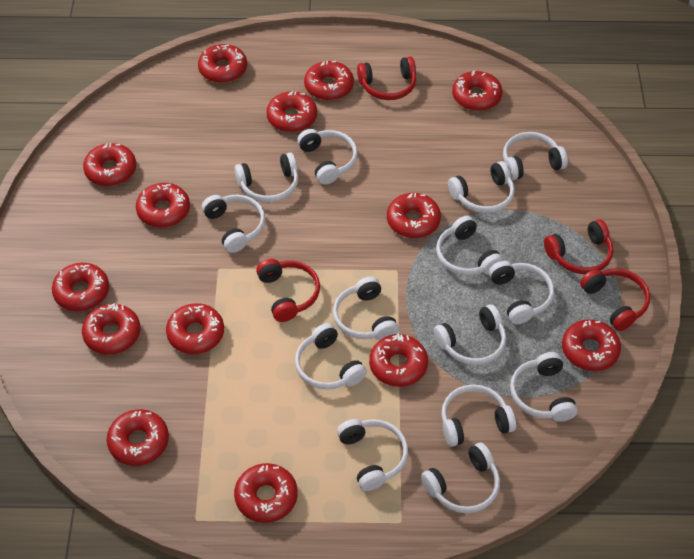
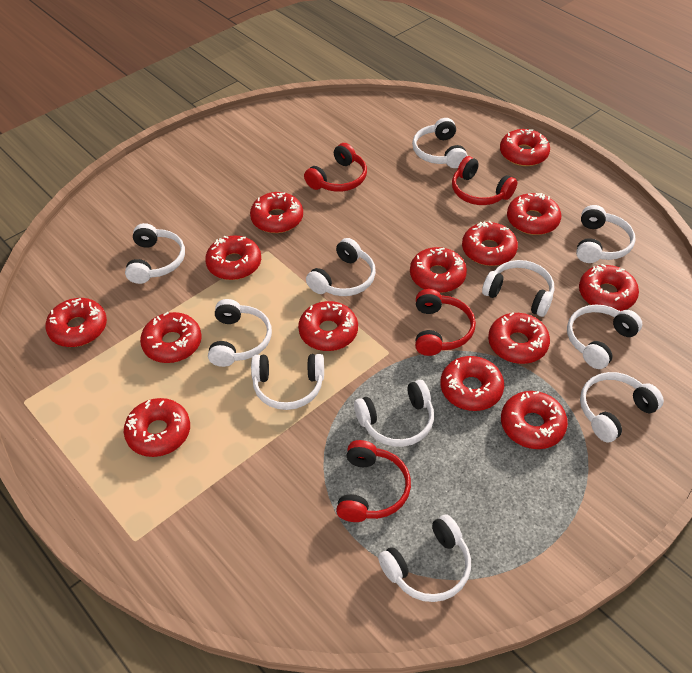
white headphones: 14 -> 11

